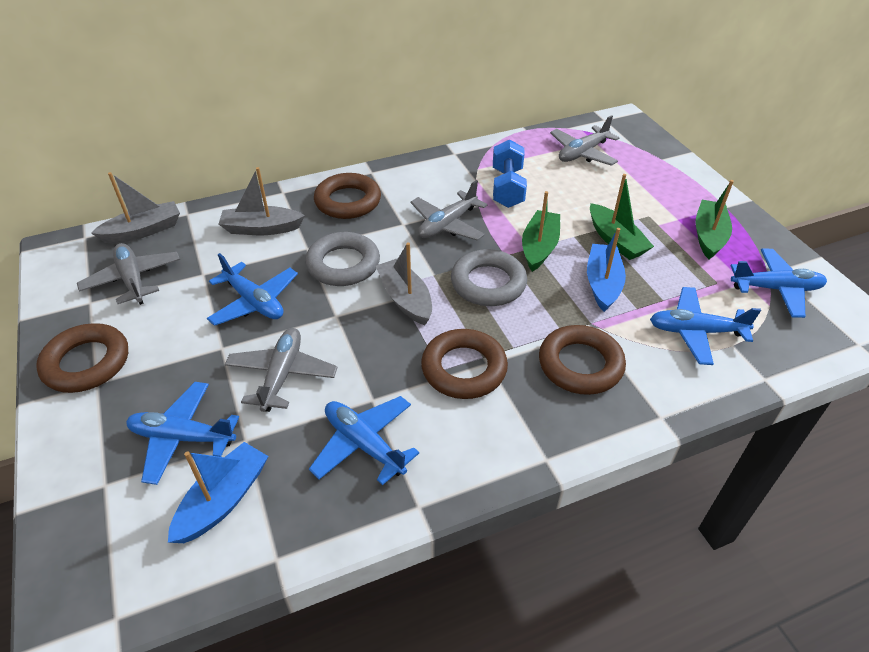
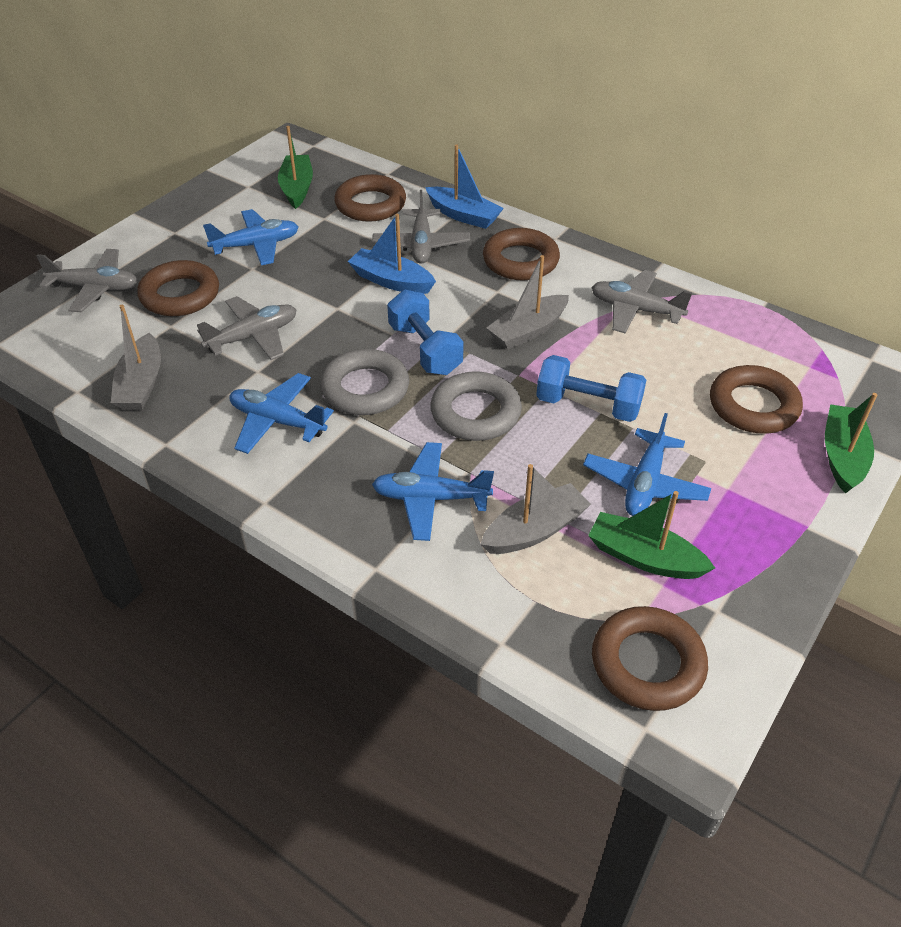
blue dumbbell: 1 -> 2
blue plane: 5 -> 4
brown ring: 4 -> 5

